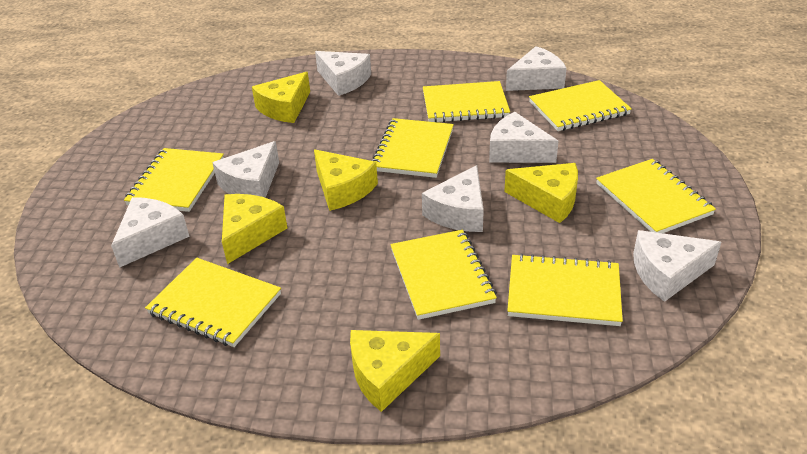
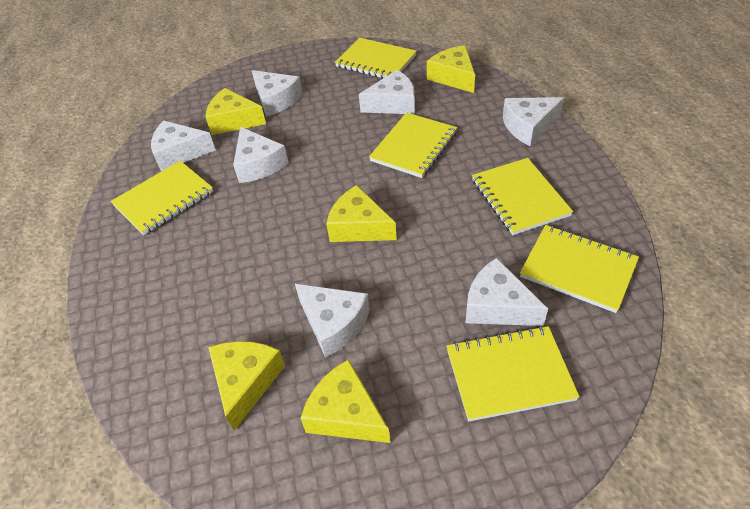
yellow notebook: 8 -> 6

